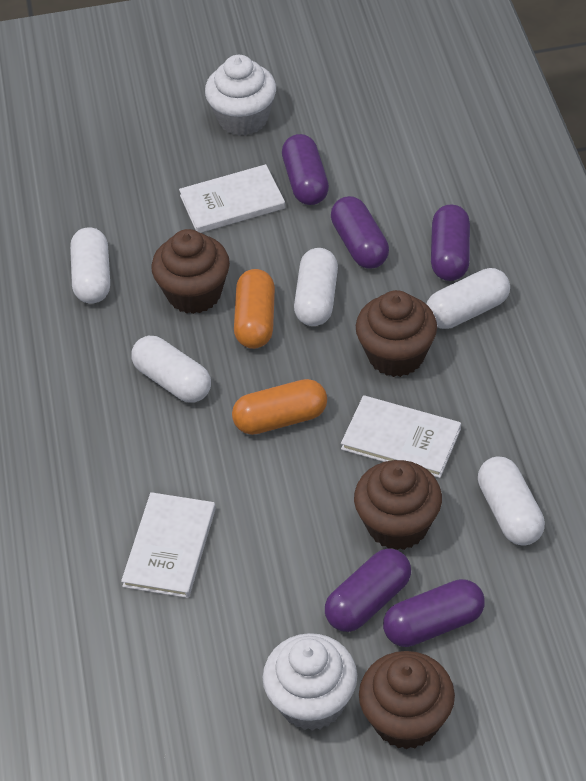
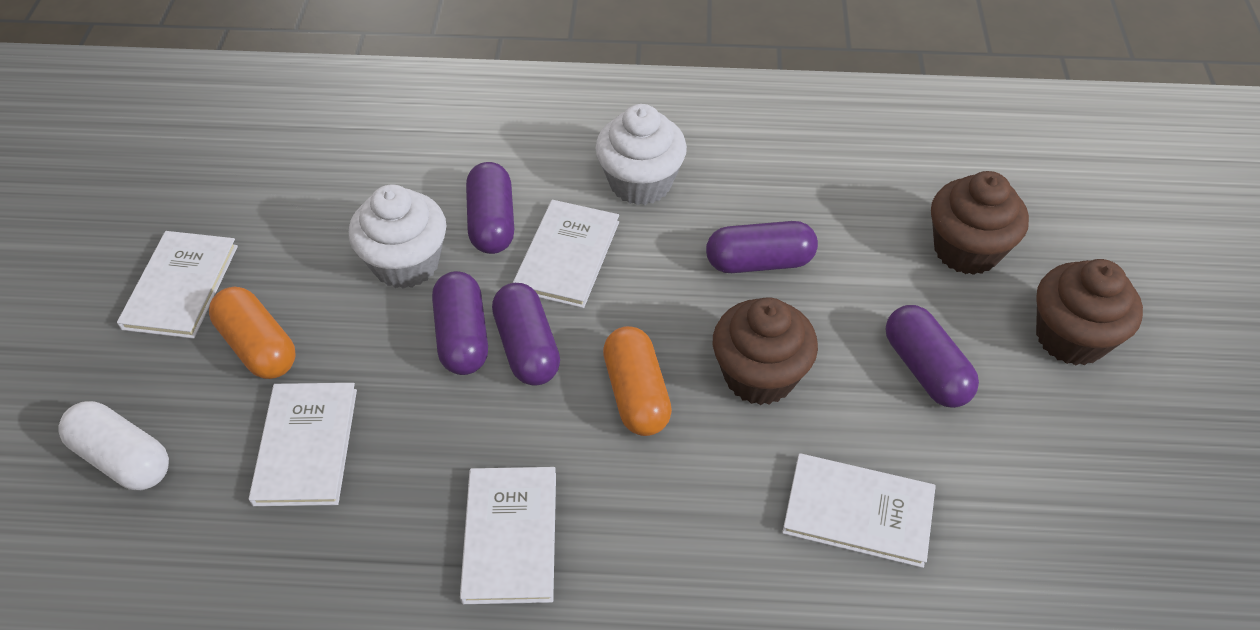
brown cupcake: 4 -> 3
white book: 3 -> 5
white capsule: 5 -> 1

